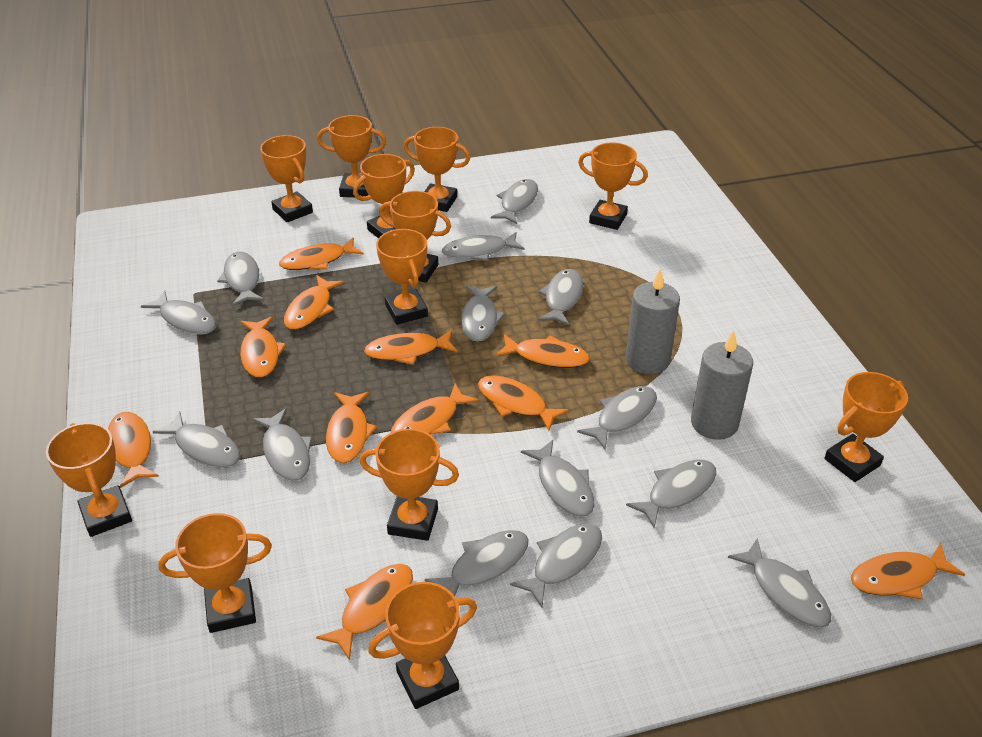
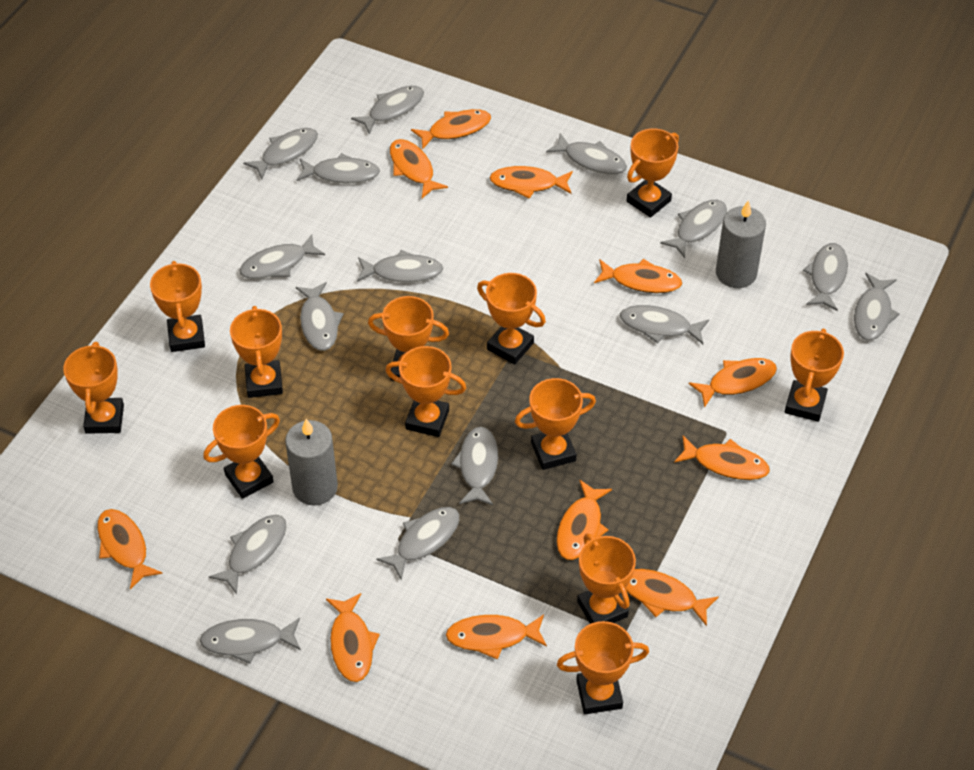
grey fish: 14 -> 15

